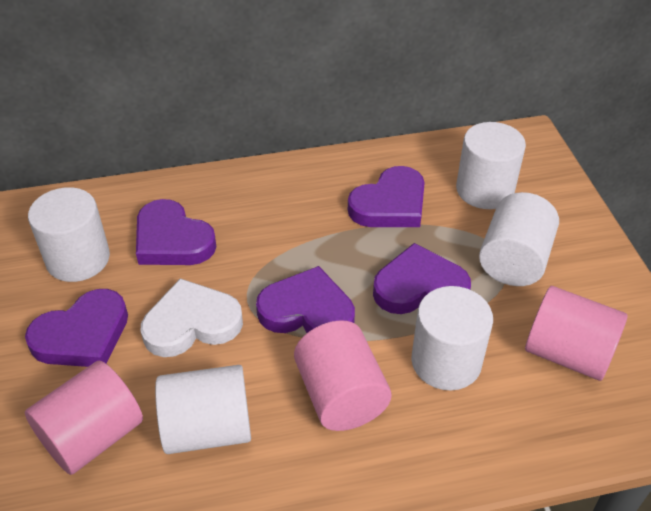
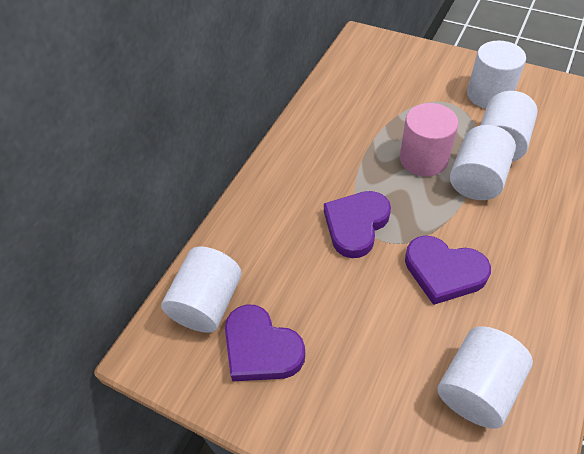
pink cylinder: 3 -> 1
purple heart: 5 -> 3
white heart: 1 -> 0

